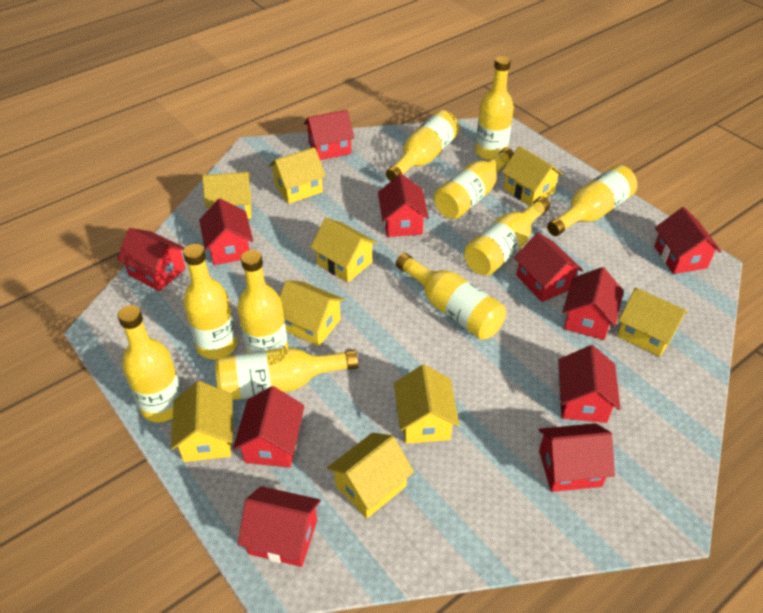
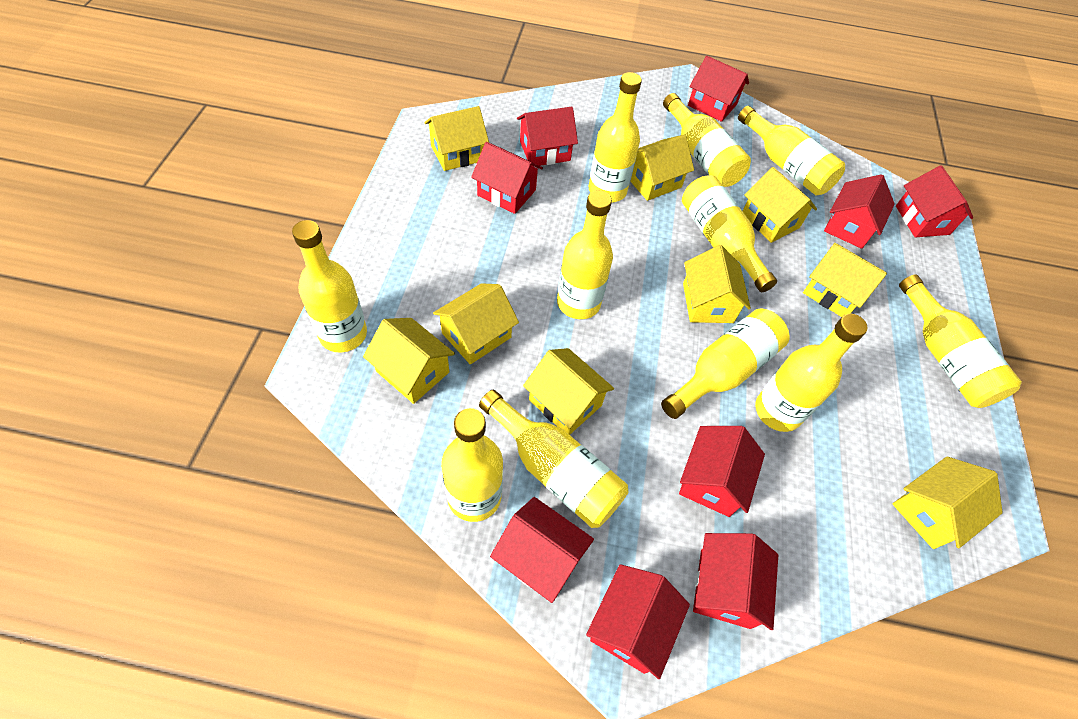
red house: 11 -> 9
yellow bottle: 10 -> 11

